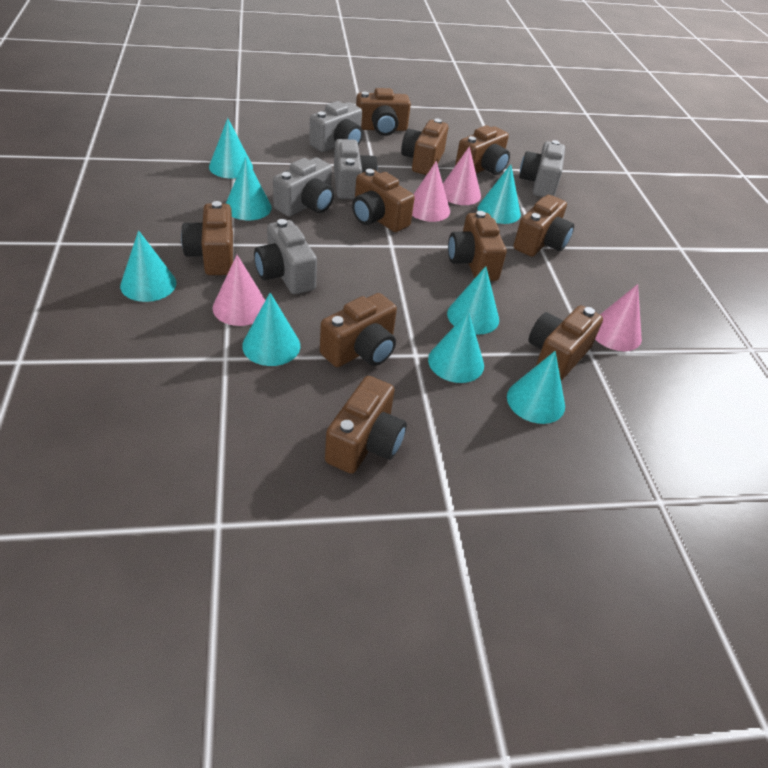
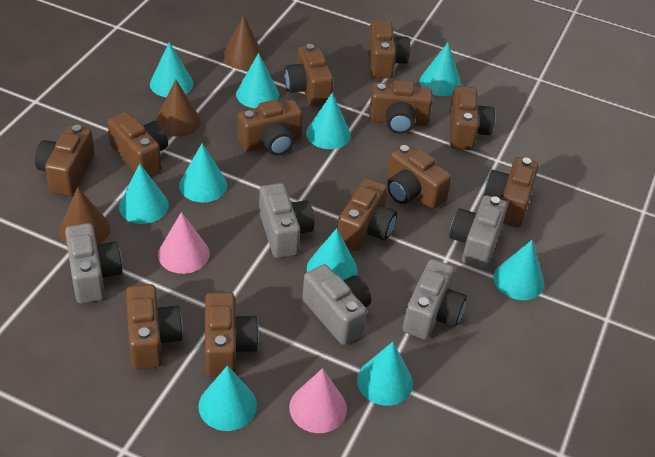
brown camera: 10 -> 12
brown cone: 0 -> 3
pink cone: 4 -> 2
turquoise cone: 8 -> 10

